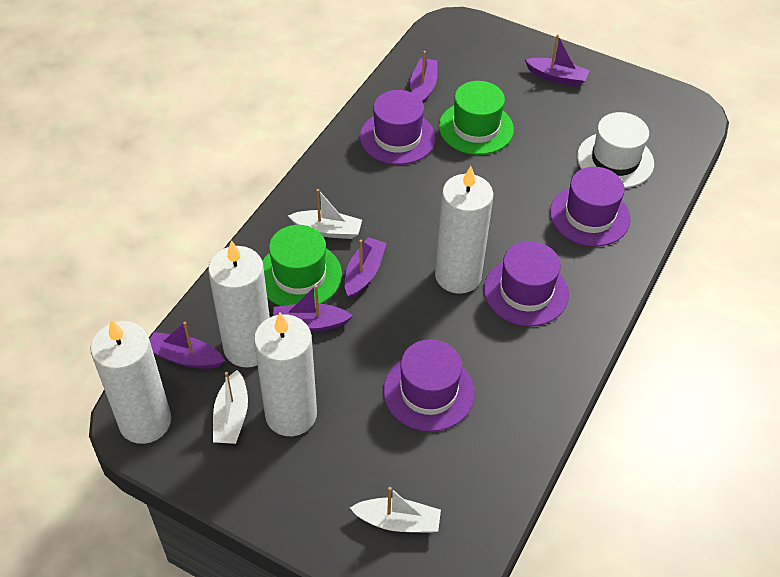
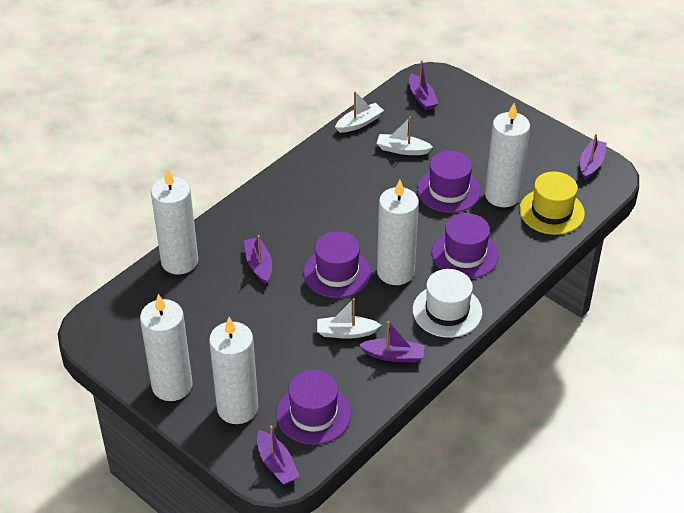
green hat: 2 -> 0
white candle: 4 -> 5
yellow hat: 0 -> 1

